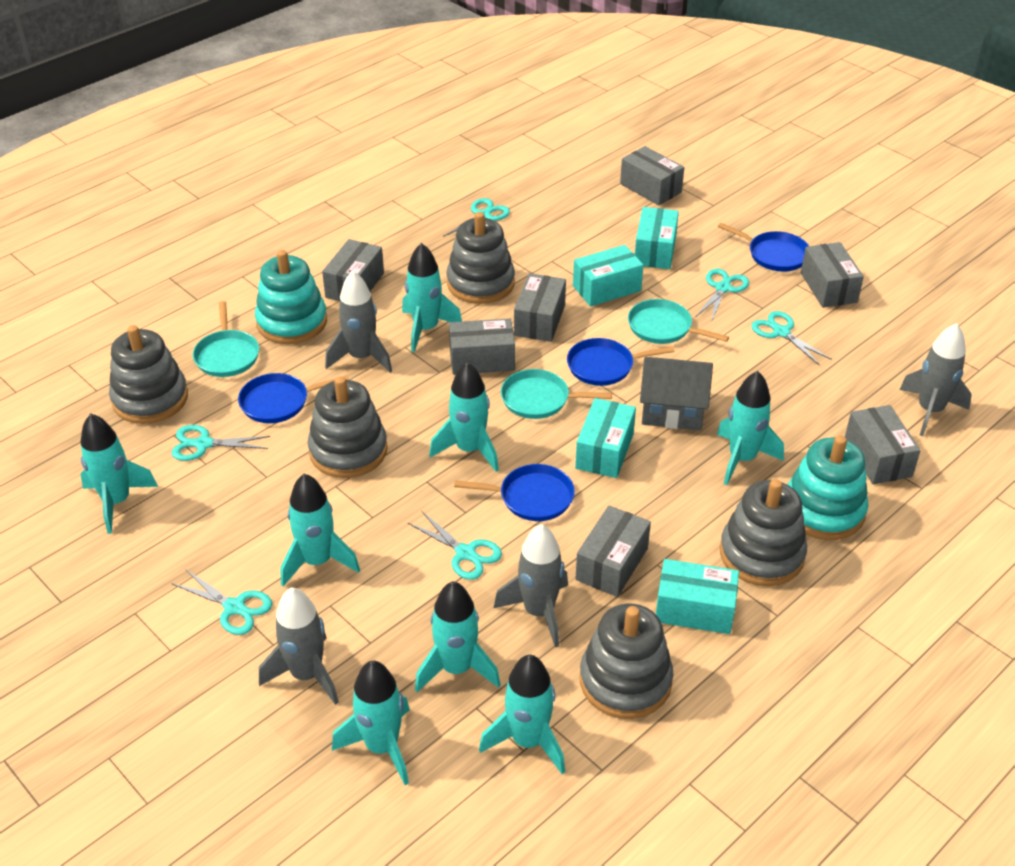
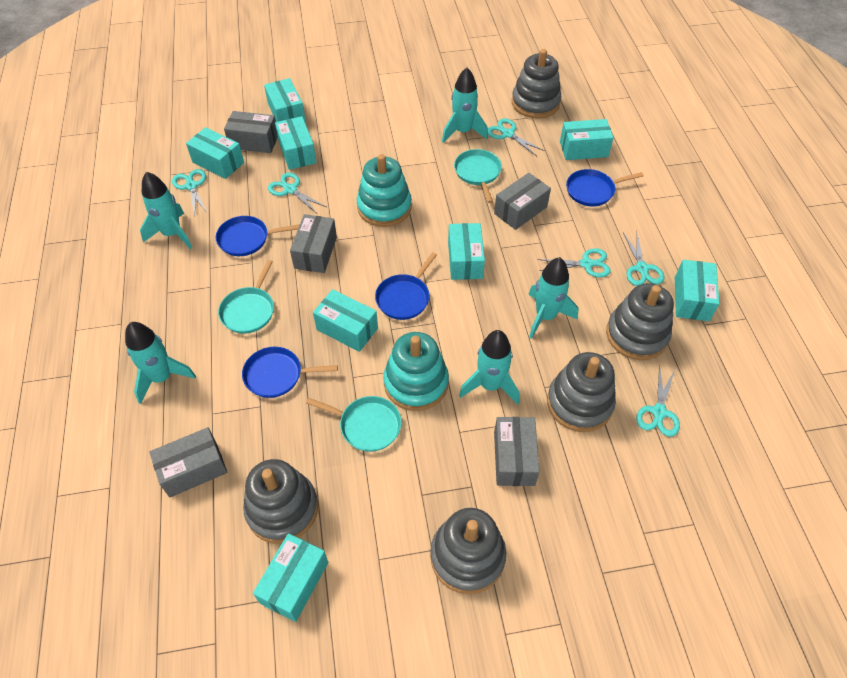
grey box: 7 -> 5
grey house: 1 -> 0
grey rocket: 4 -> 0
turquoise box: 4 -> 8
turquoise rocket: 8 -> 5

